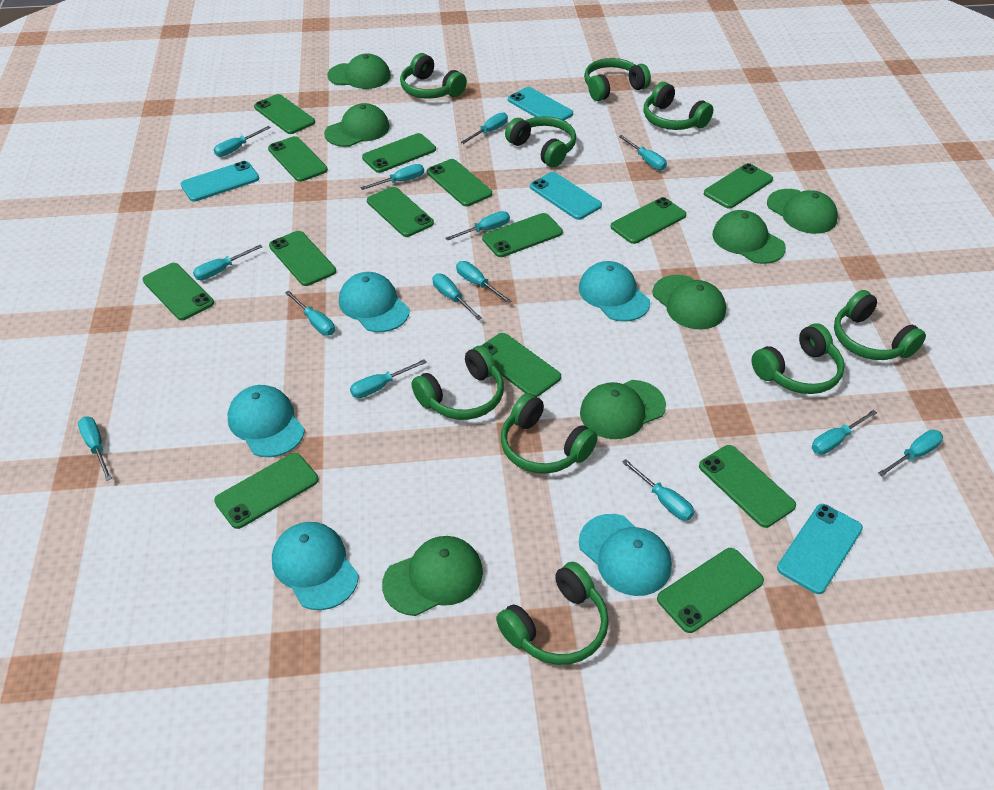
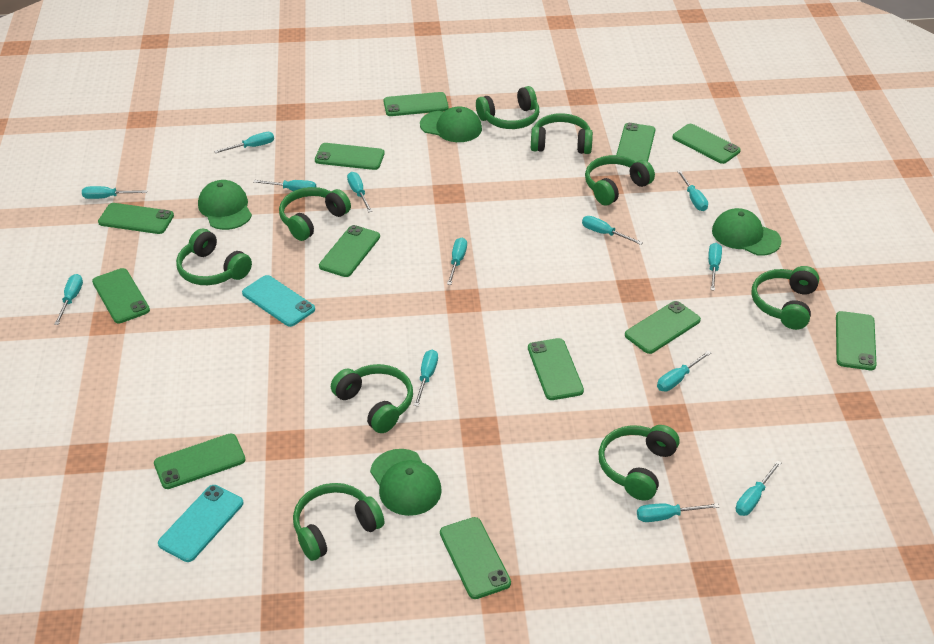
green cap: 7 -> 4
green phone: 14 -> 12
turquoise cap: 5 -> 0
turquoise phone: 4 -> 2
turquoise screwdriver: 14 -> 13

